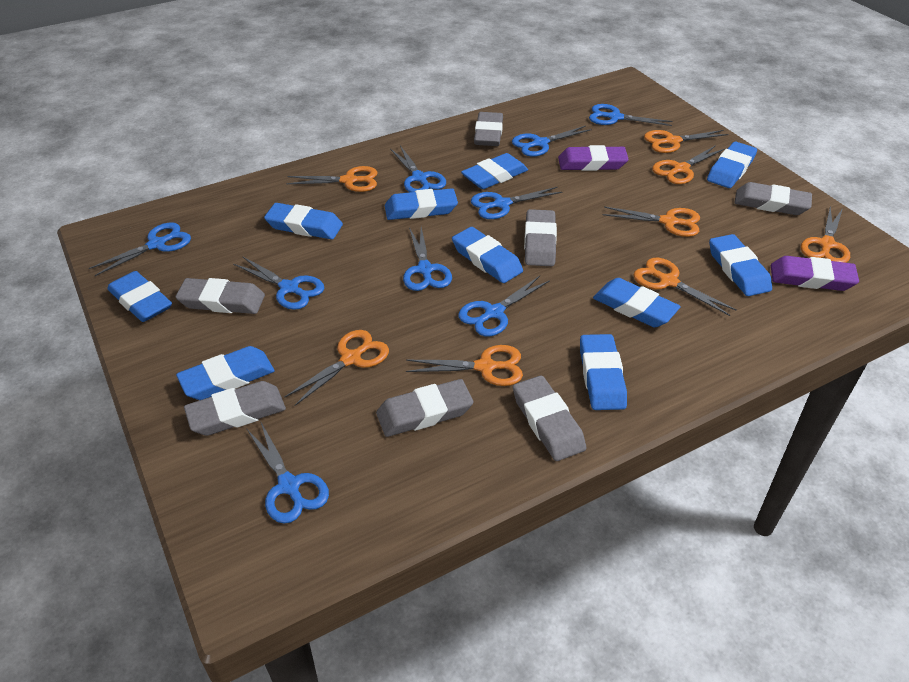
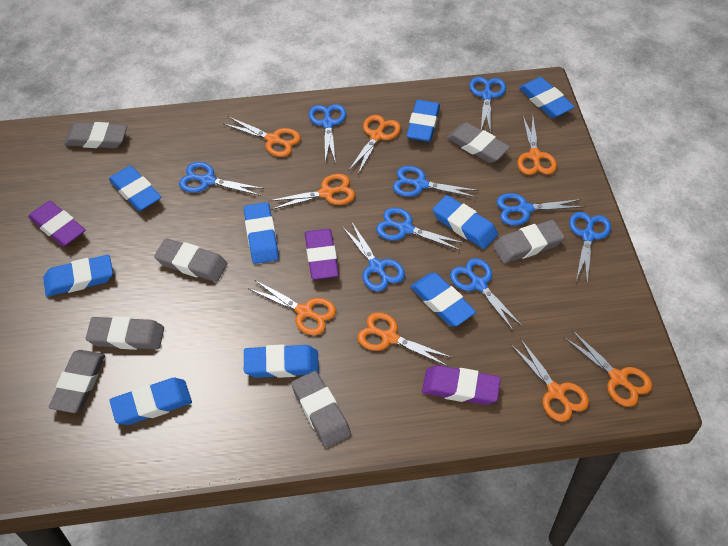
blue eraser: 10 -> 9
purple eraser: 2 -> 3

